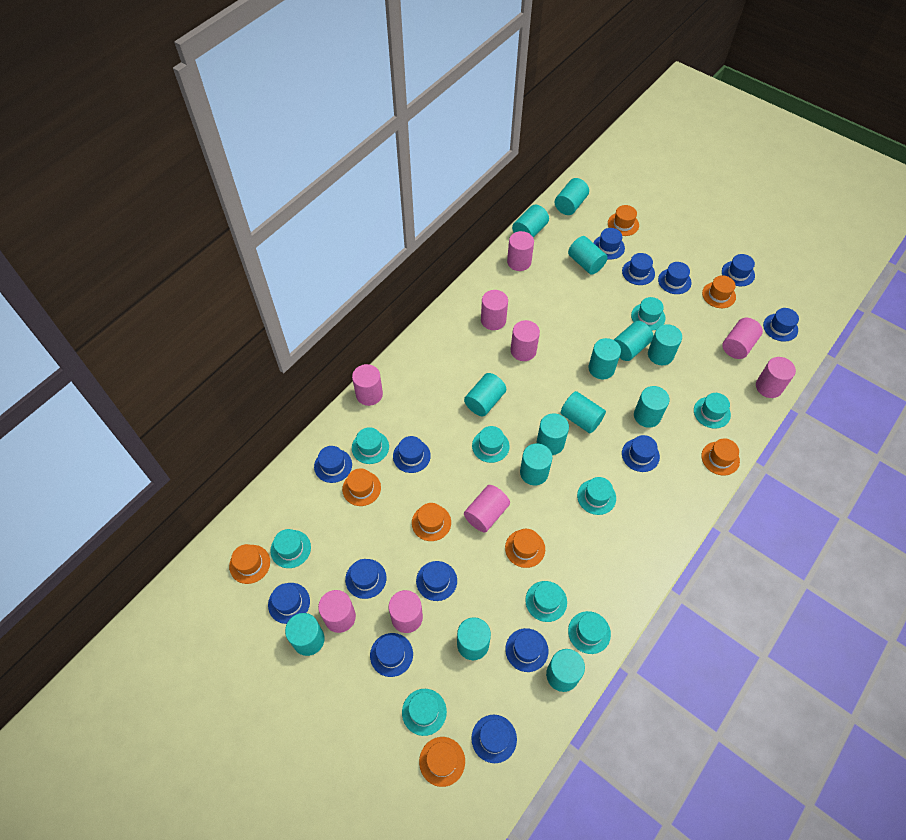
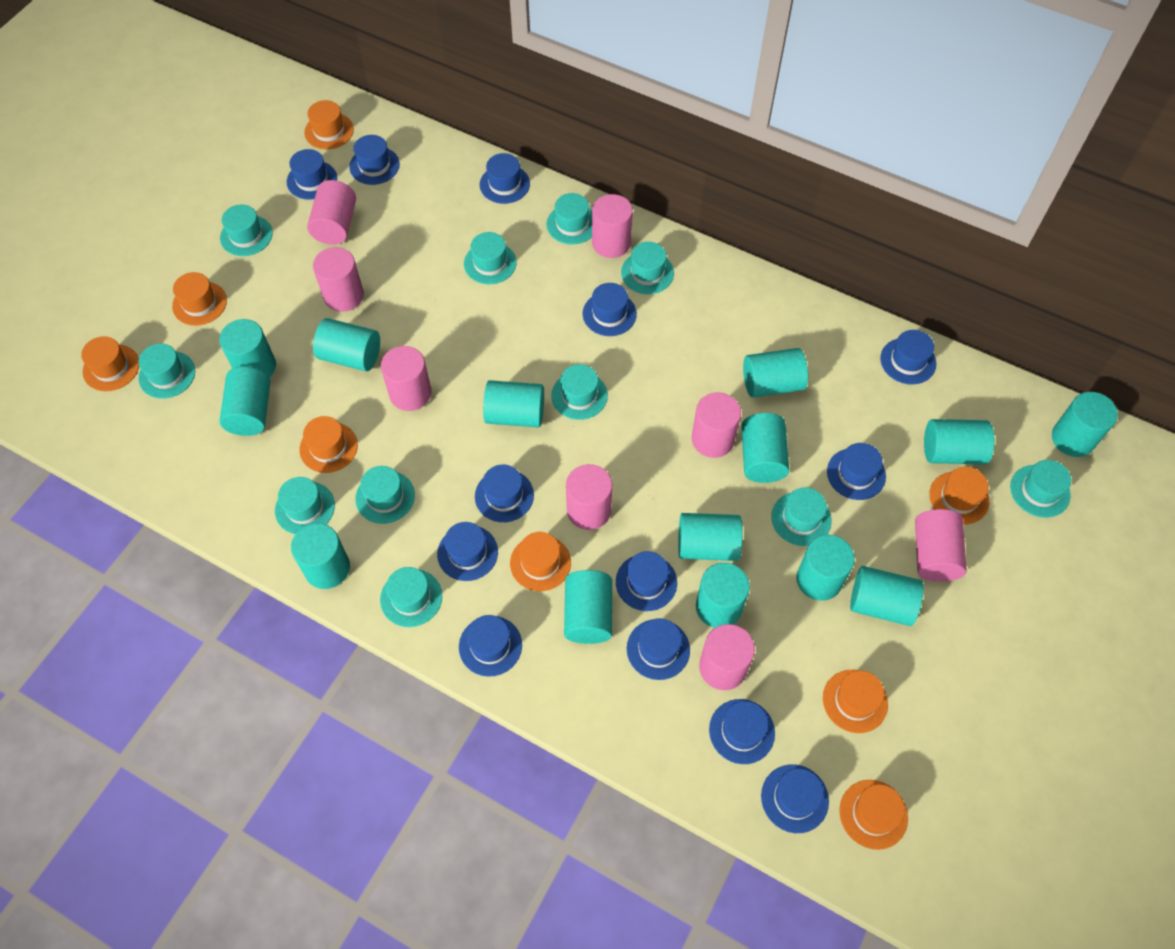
blue hat: 14 -> 13
pink cylinder: 9 -> 8
turquoise hat: 9 -> 11

